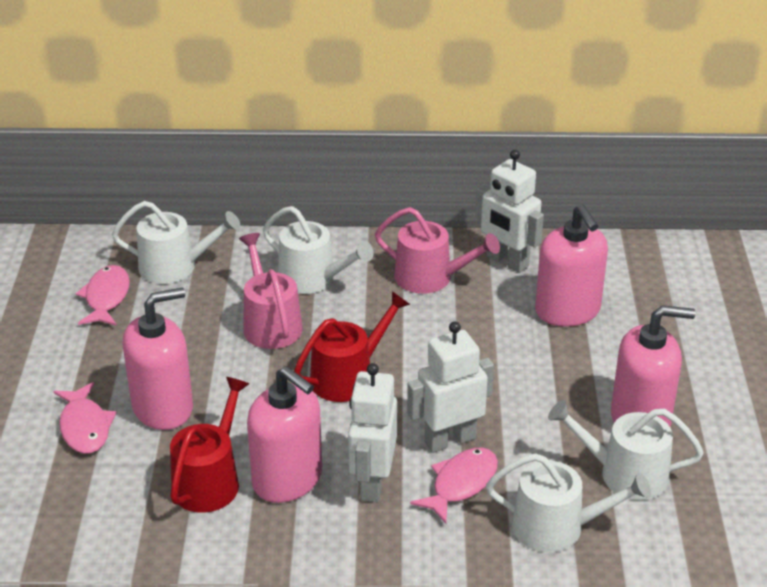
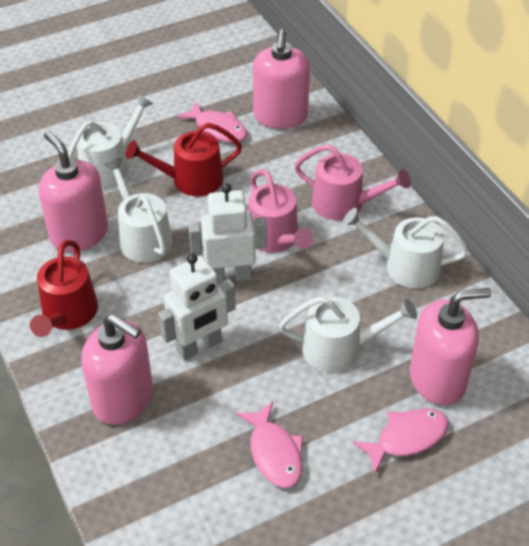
white robot: 3 -> 2

